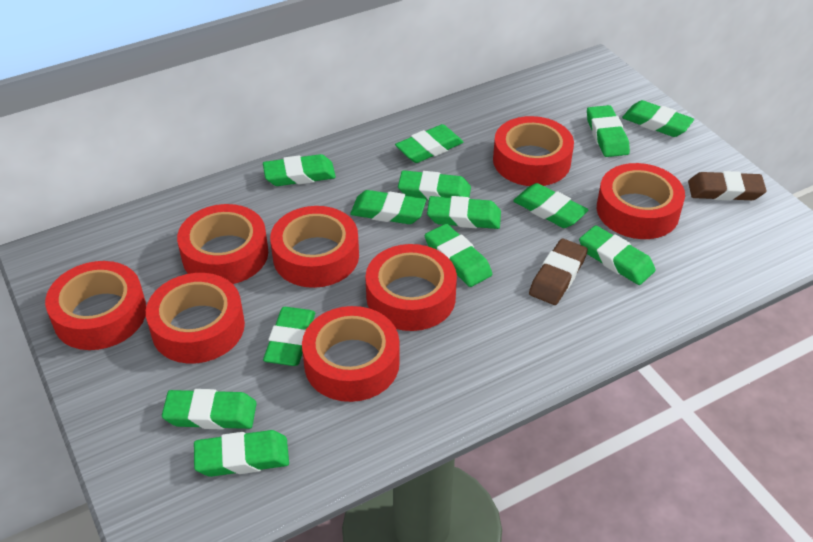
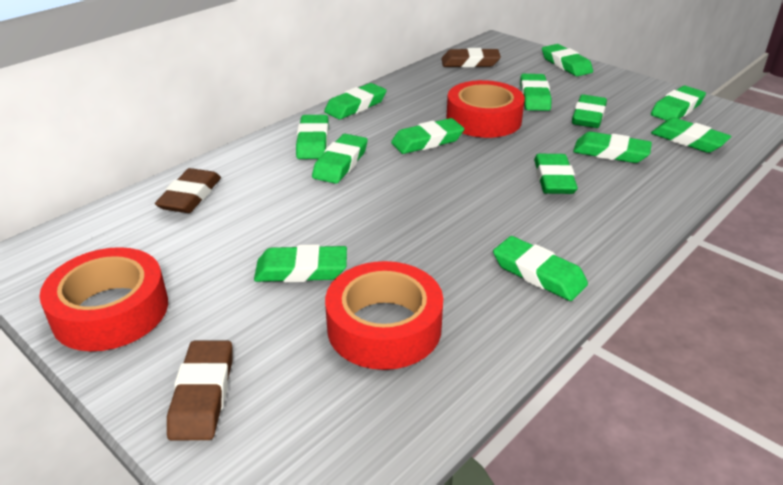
brown eraser: 2 -> 3
red tape: 8 -> 3

